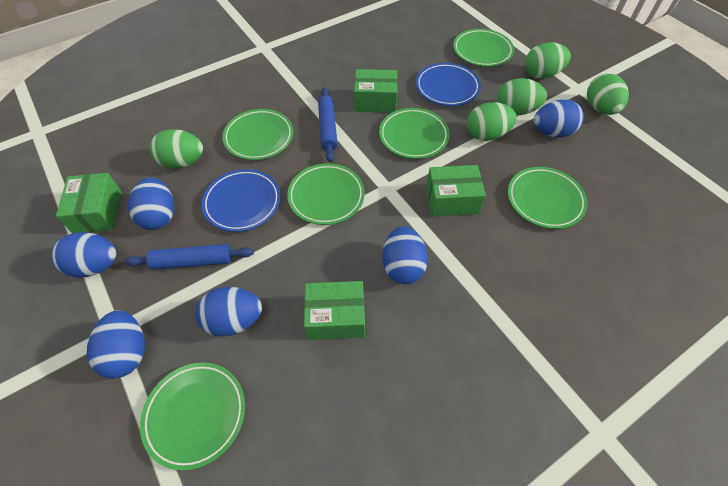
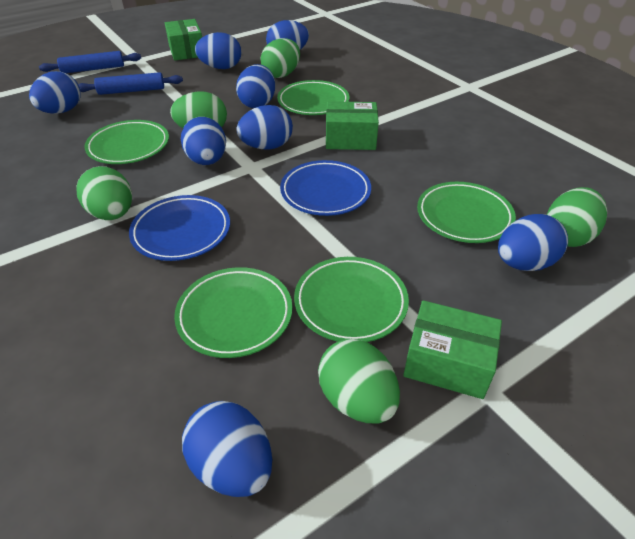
blue egg: 6 -> 8
green box: 4 -> 3
green plate: 6 -> 5

